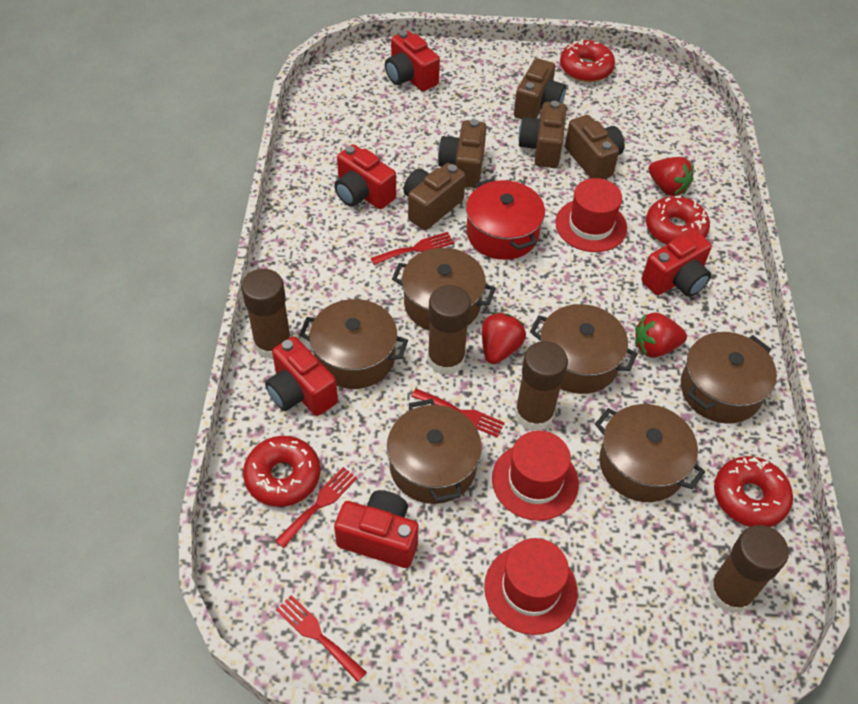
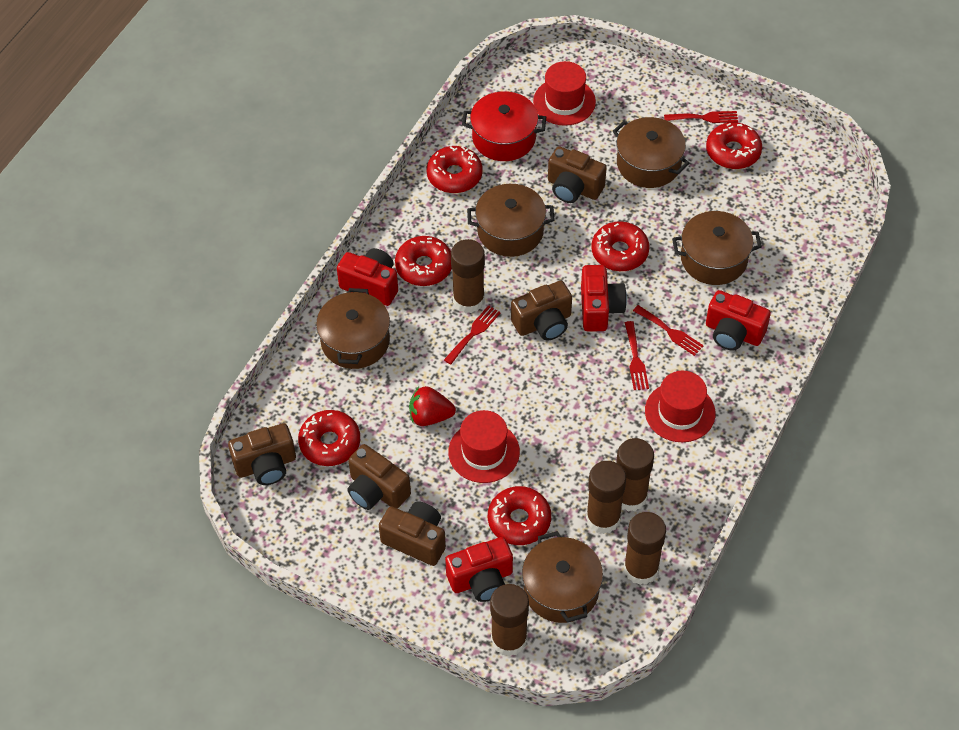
brown glue stick: 4 -> 5
brown pot: 6 -> 5
red camera: 5 -> 4
red donut: 4 -> 6
red strawberry: 3 -> 1

